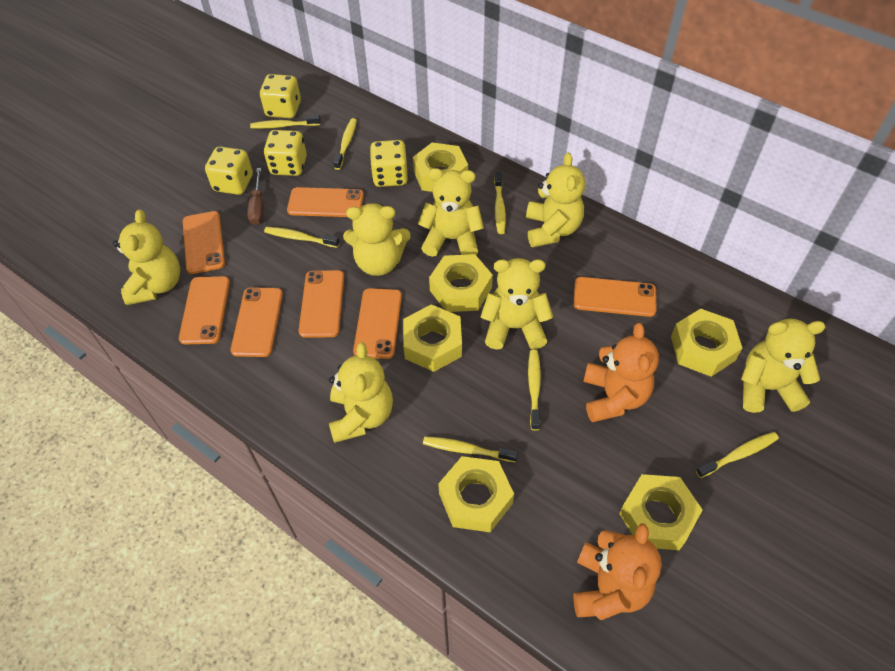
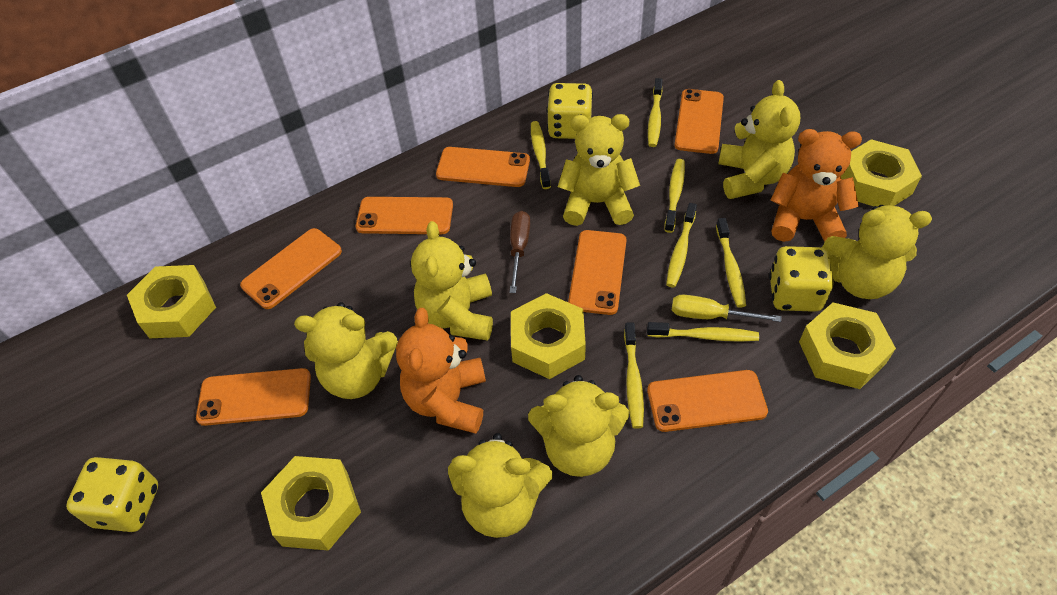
yellow dice: 4 -> 3
yellow nut: 6 -> 5
yellow screwdriver: 0 -> 1

